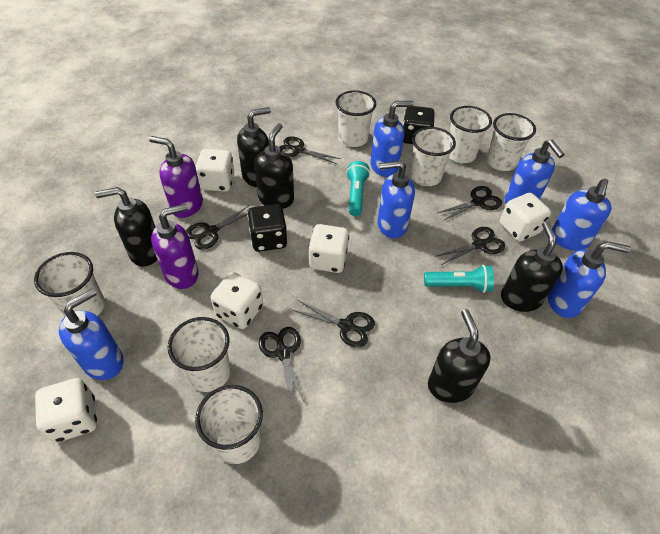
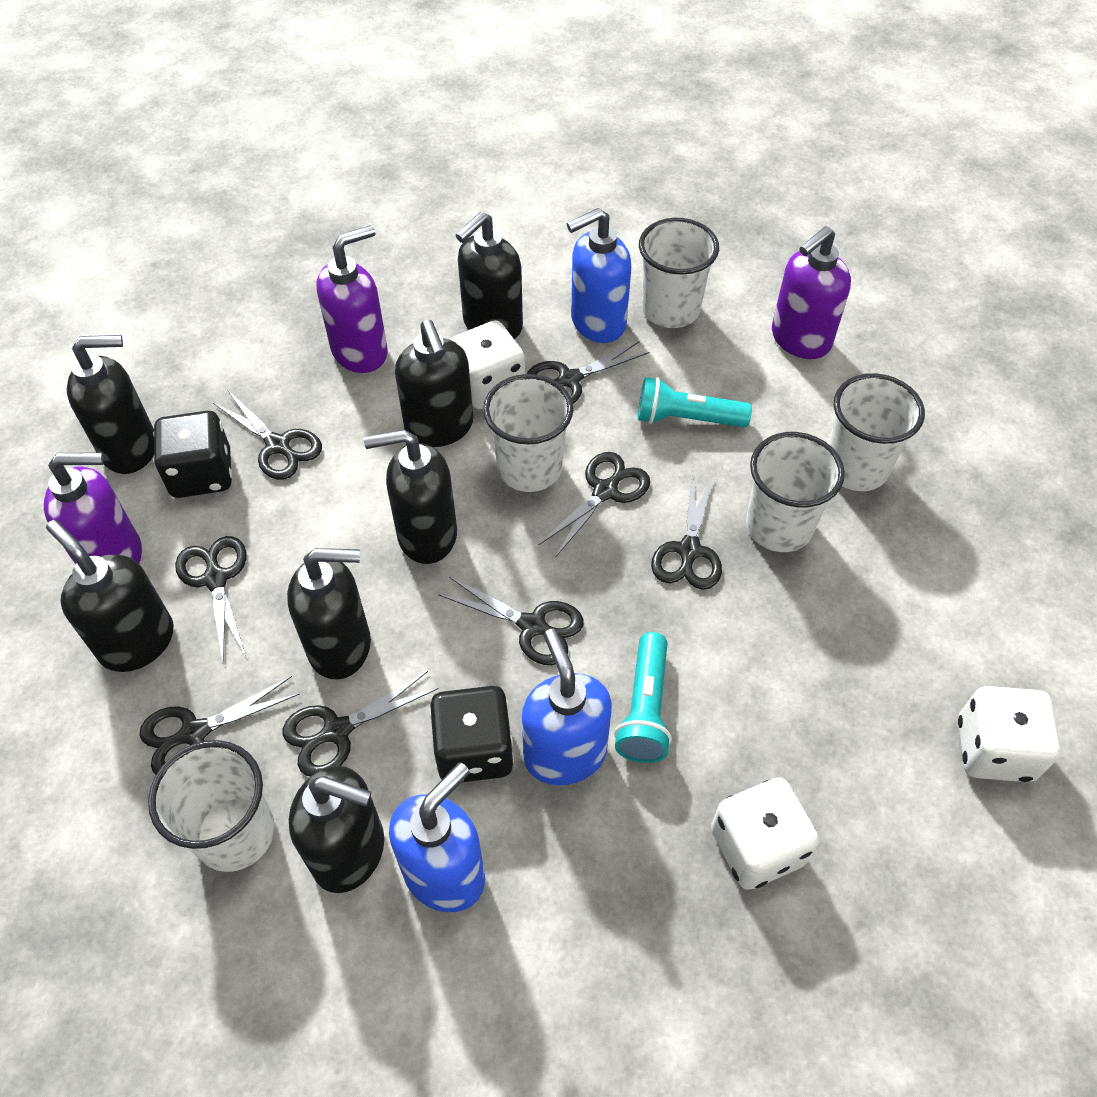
black scissors: 6 -> 8
black soap dispenser: 5 -> 7
blue soap dispenser: 6 -> 3
purple soap dispenser: 2 -> 3
white cup: 7 -> 5
white dice: 5 -> 3

